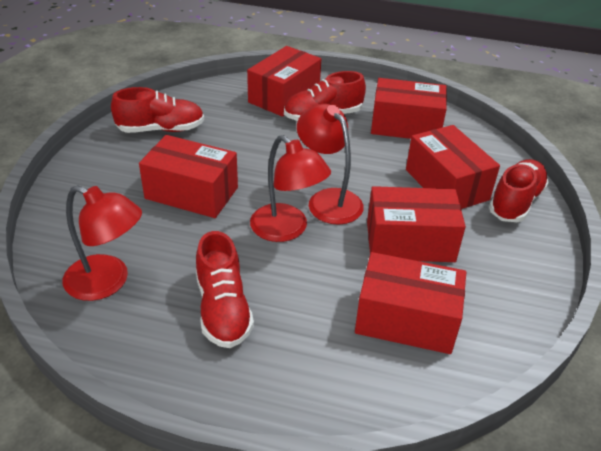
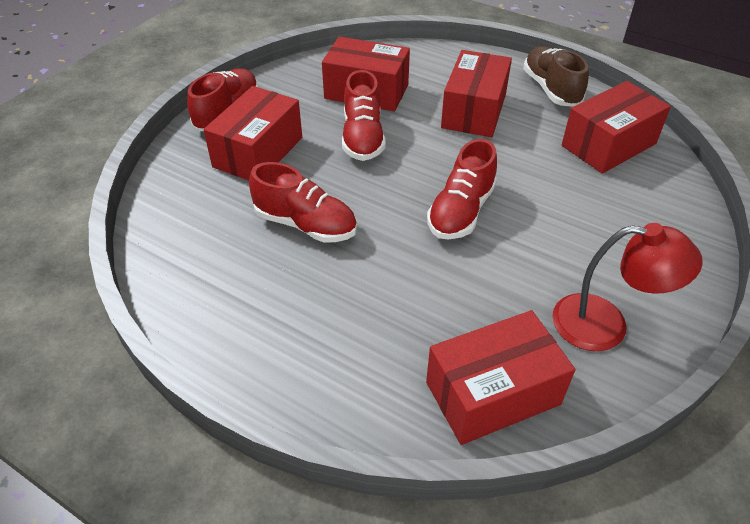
brown shoe: 0 -> 1
red box: 6 -> 5
red lamp: 3 -> 1

